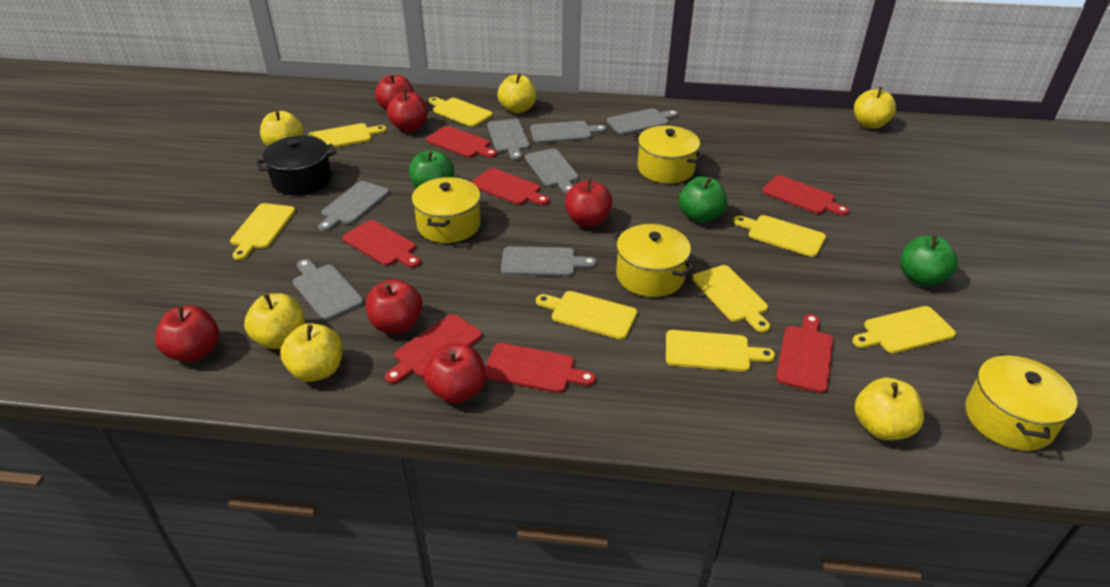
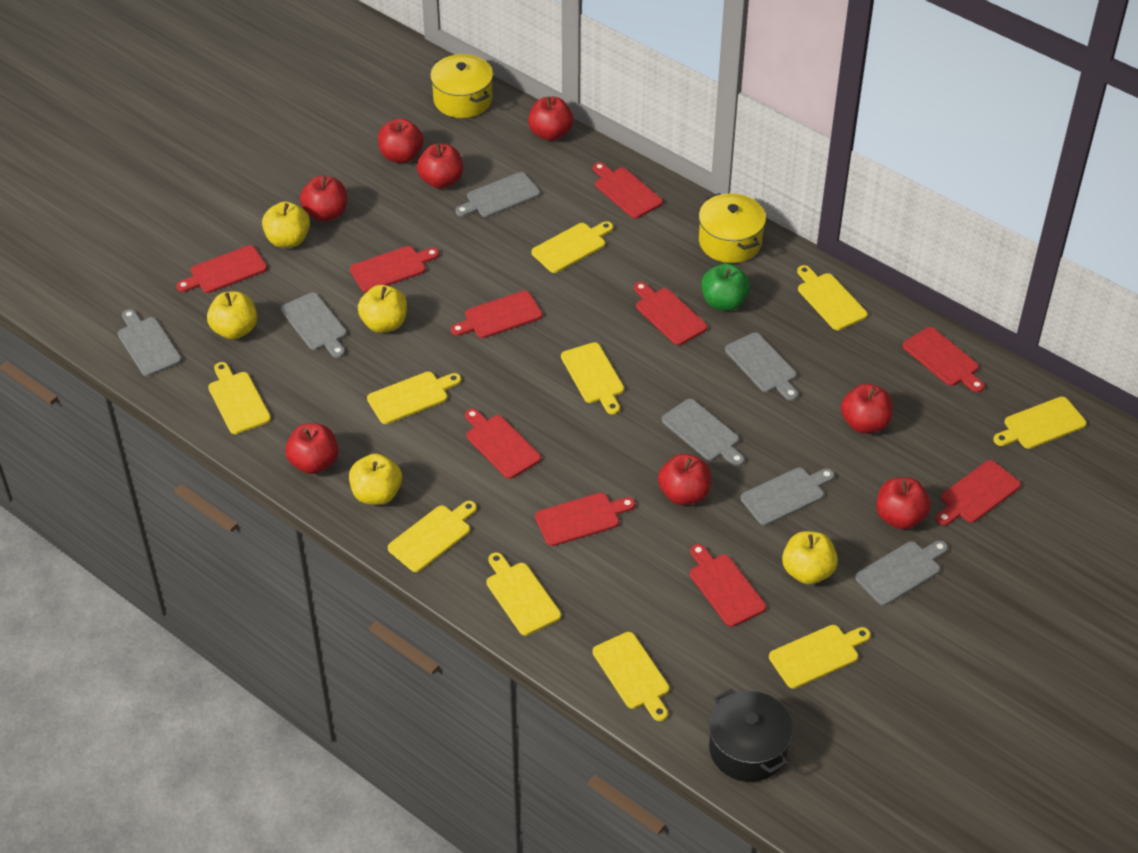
green apple: 3 -> 1
red apple: 6 -> 8
red cutting board: 7 -> 10
yellow apple: 6 -> 5
yellow cutting board: 8 -> 10
yellow pot: 4 -> 2

